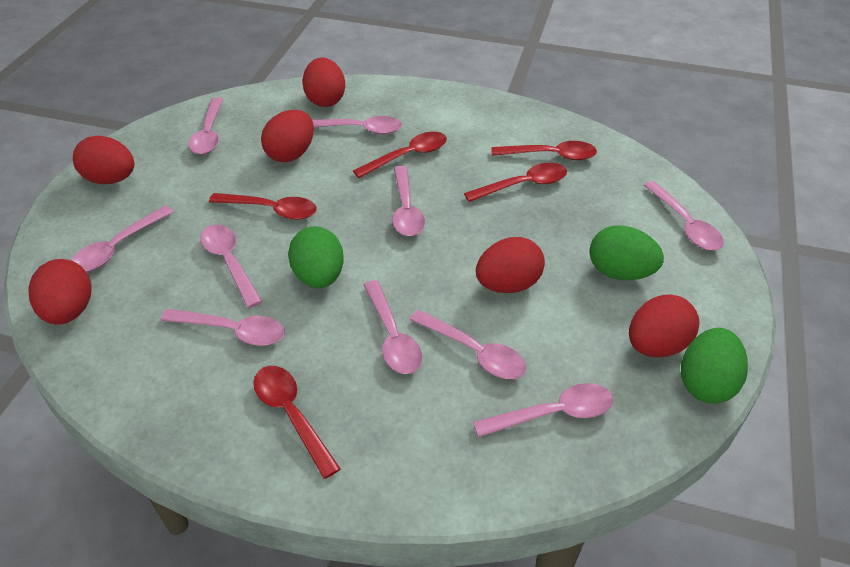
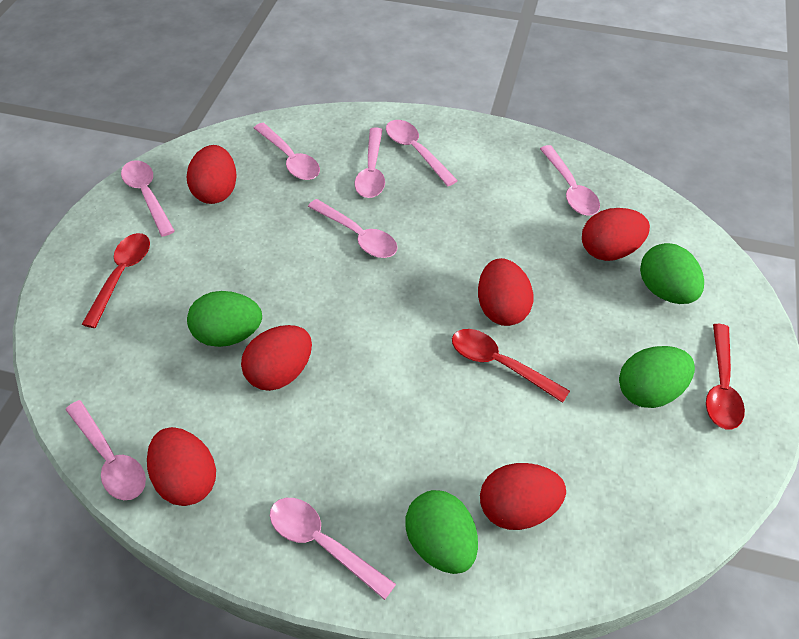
green egg: 3 -> 4
pink spoon: 10 -> 8
red spoon: 5 -> 3

